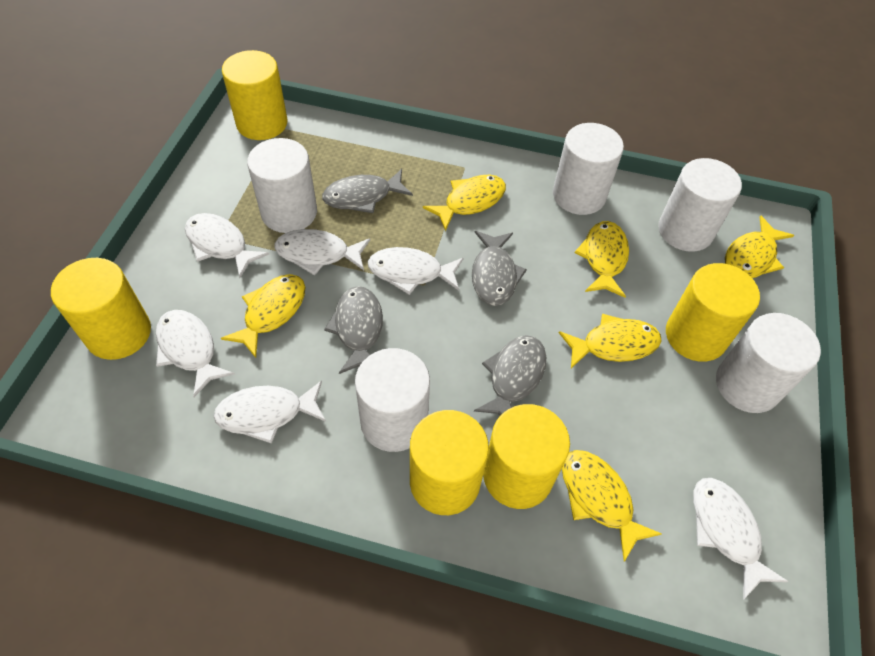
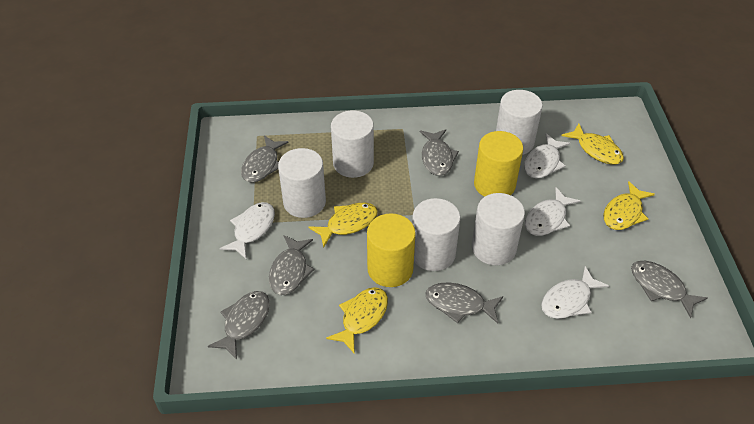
grey fish: 4 -> 6
white fish: 6 -> 4
yellow cylinder: 5 -> 2
yellow fish: 6 -> 4

